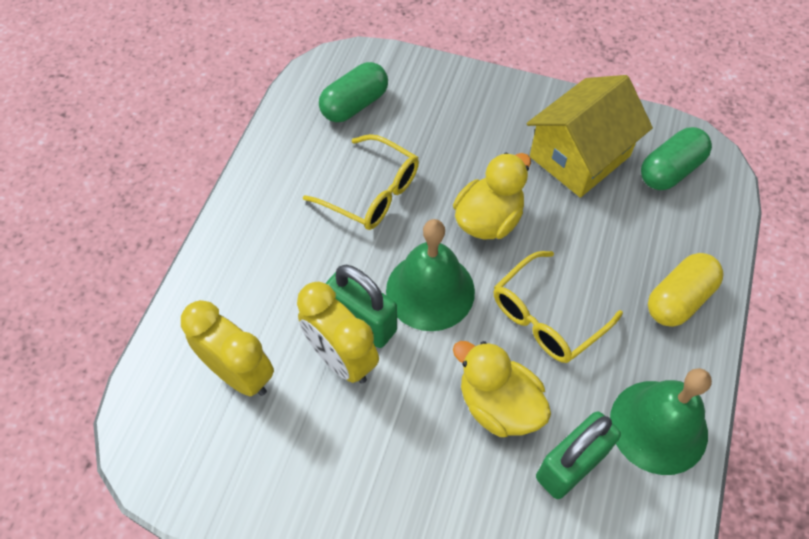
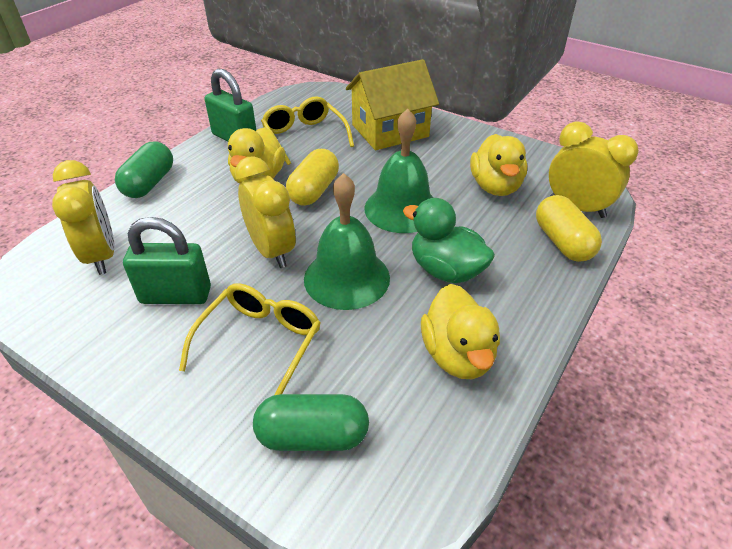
green duck: 0 -> 1
yellow capsule: 1 -> 2
yellow clock: 2 -> 3
yellow duck: 2 -> 3

